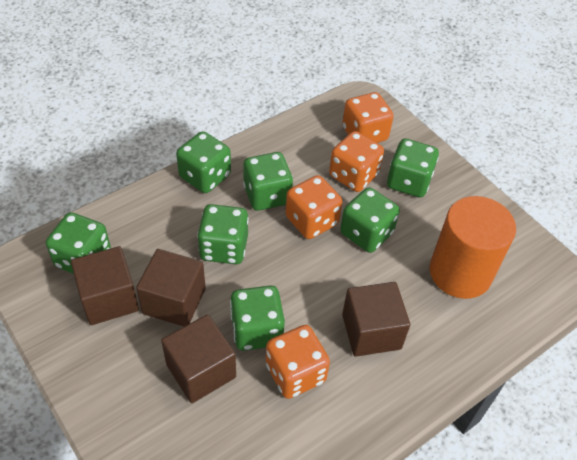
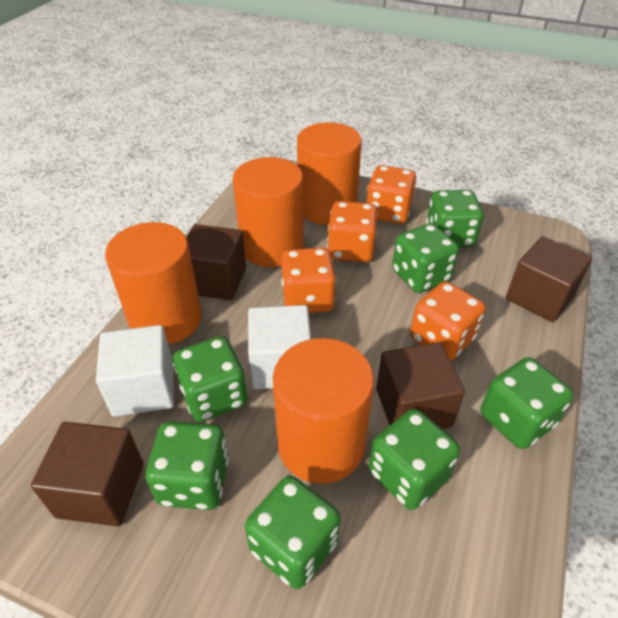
orange cylinder: 1 -> 4
white cube: 0 -> 2

